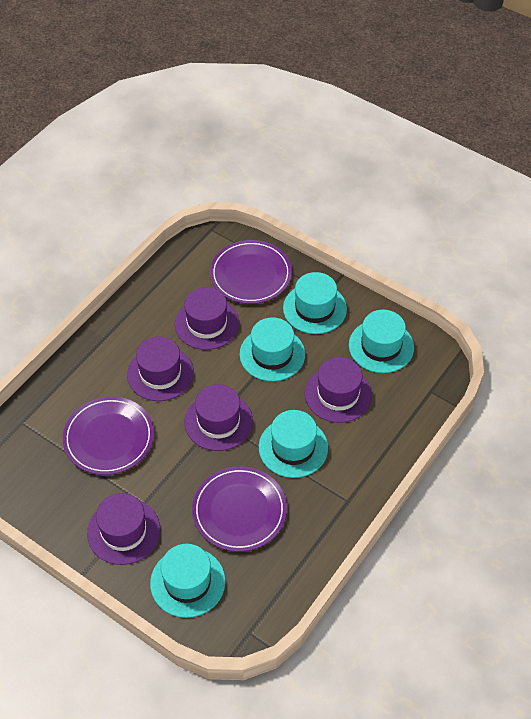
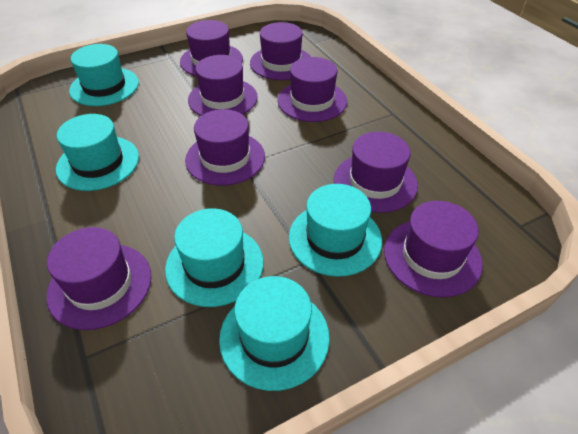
purple hat: 5 -> 8
purple plate: 3 -> 0

